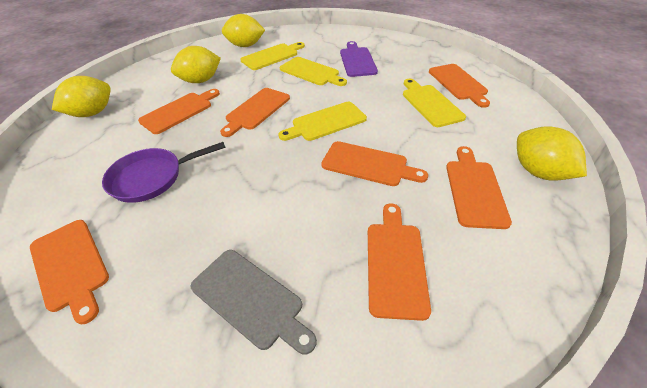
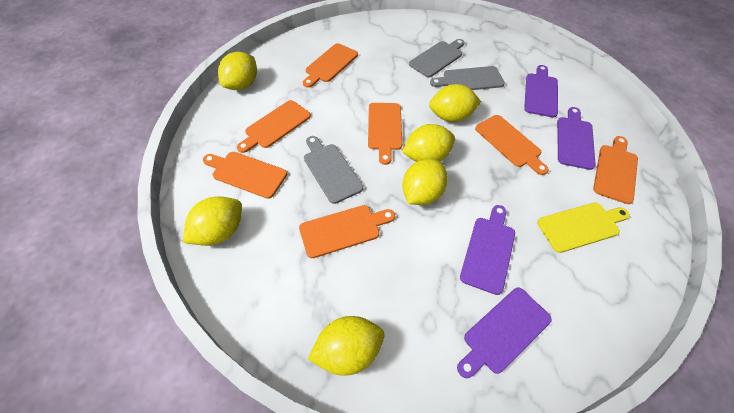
grey cutting board: 1 -> 3
purple cutting board: 1 -> 4
purple pan: 1 -> 0
yellow cutting board: 4 -> 1
yellow lemon: 4 -> 6

